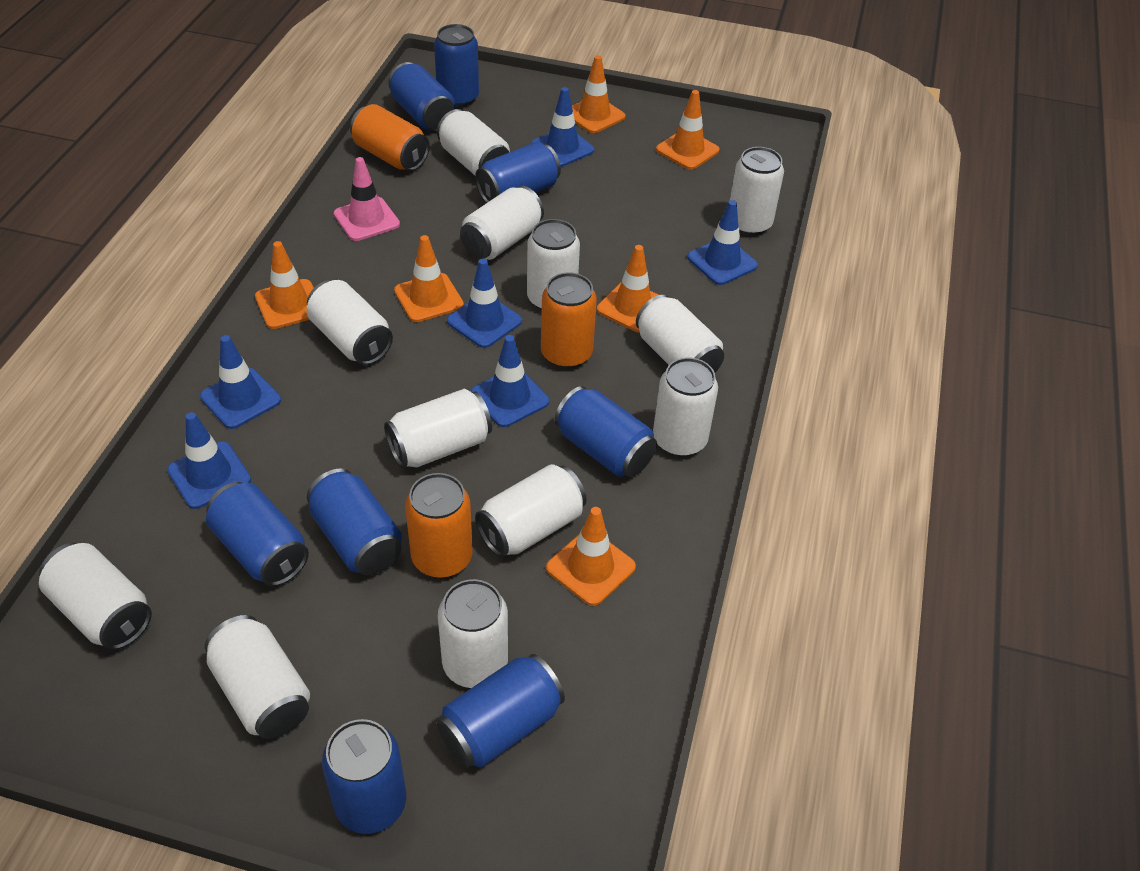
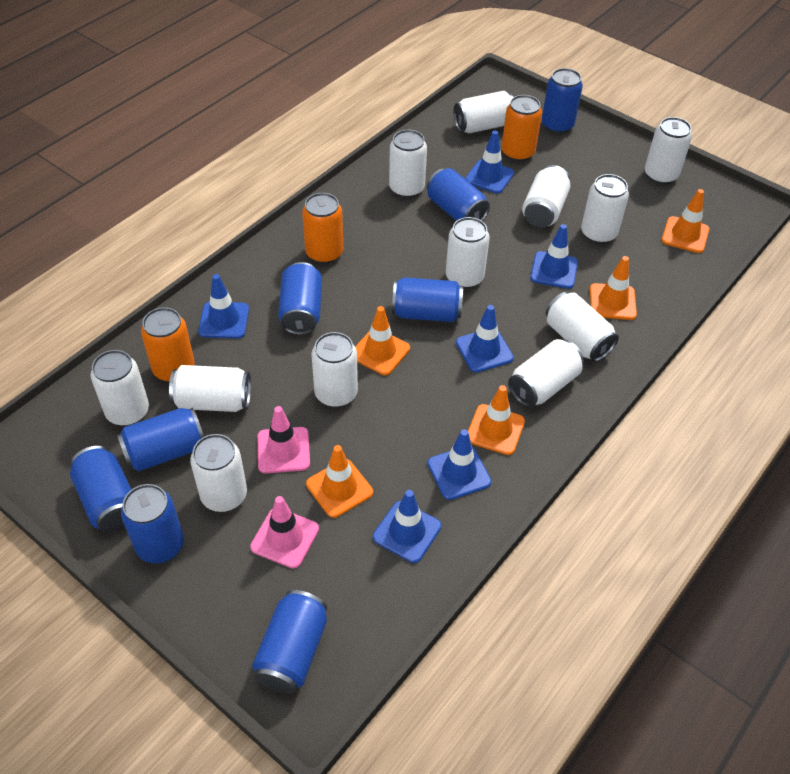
orange traffic cone: 6 -> 5
pink traffic cone: 1 -> 2

